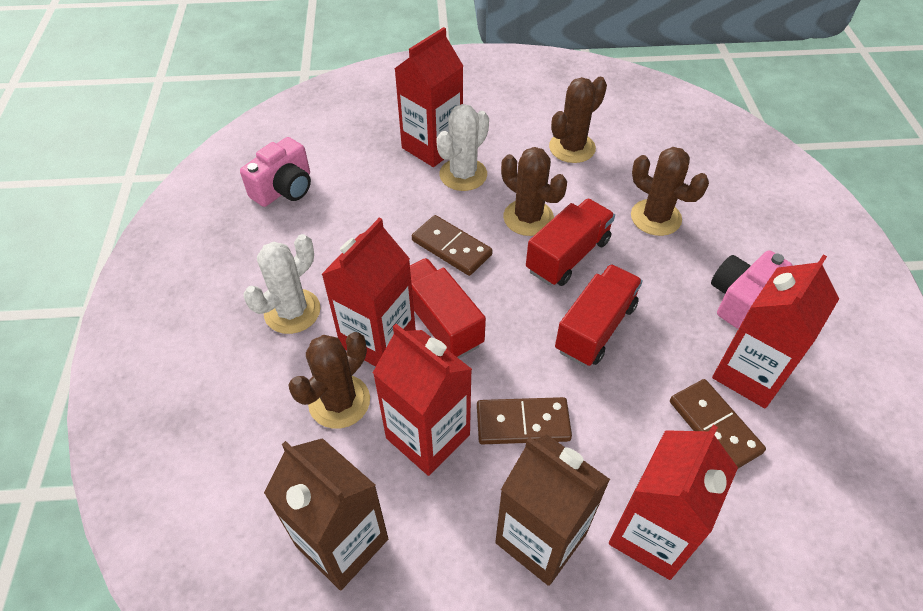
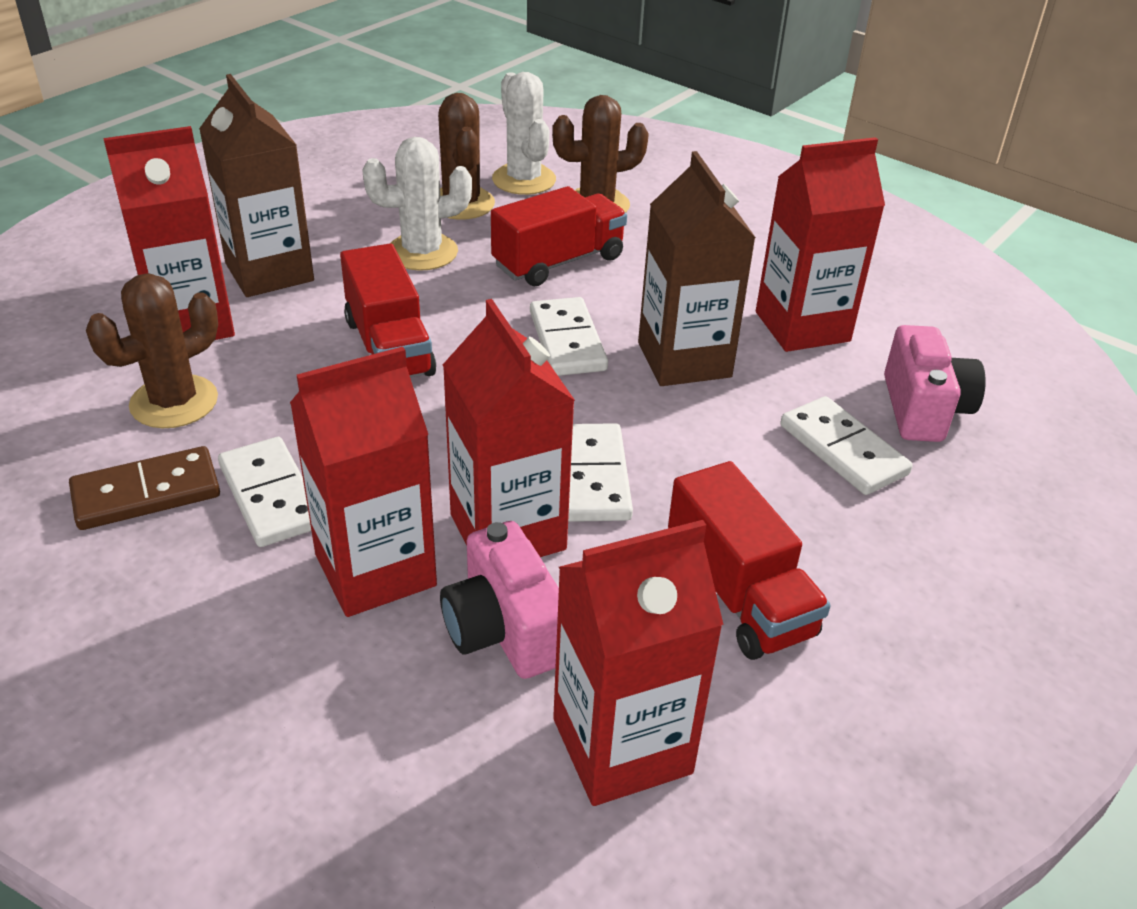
brown cactus: 4 -> 3
brown domino: 3 -> 1
white domino: 0 -> 4

